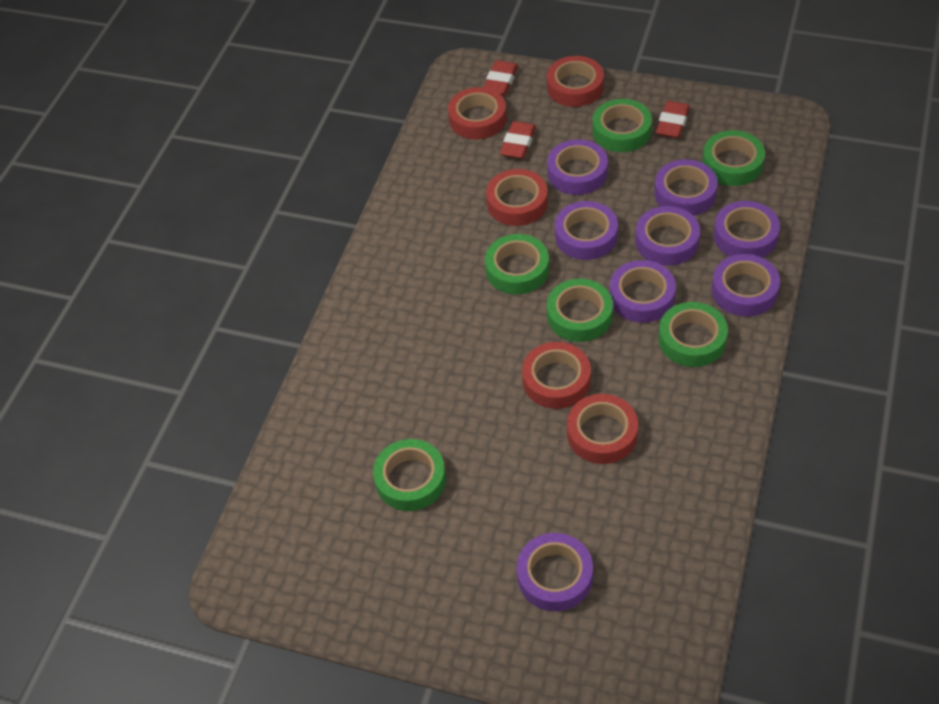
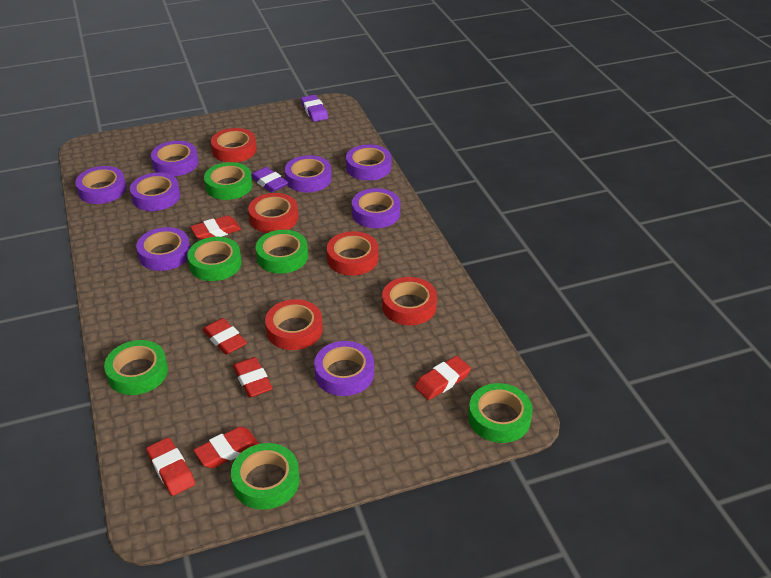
purple eraser: 0 -> 2
red eraser: 3 -> 6

